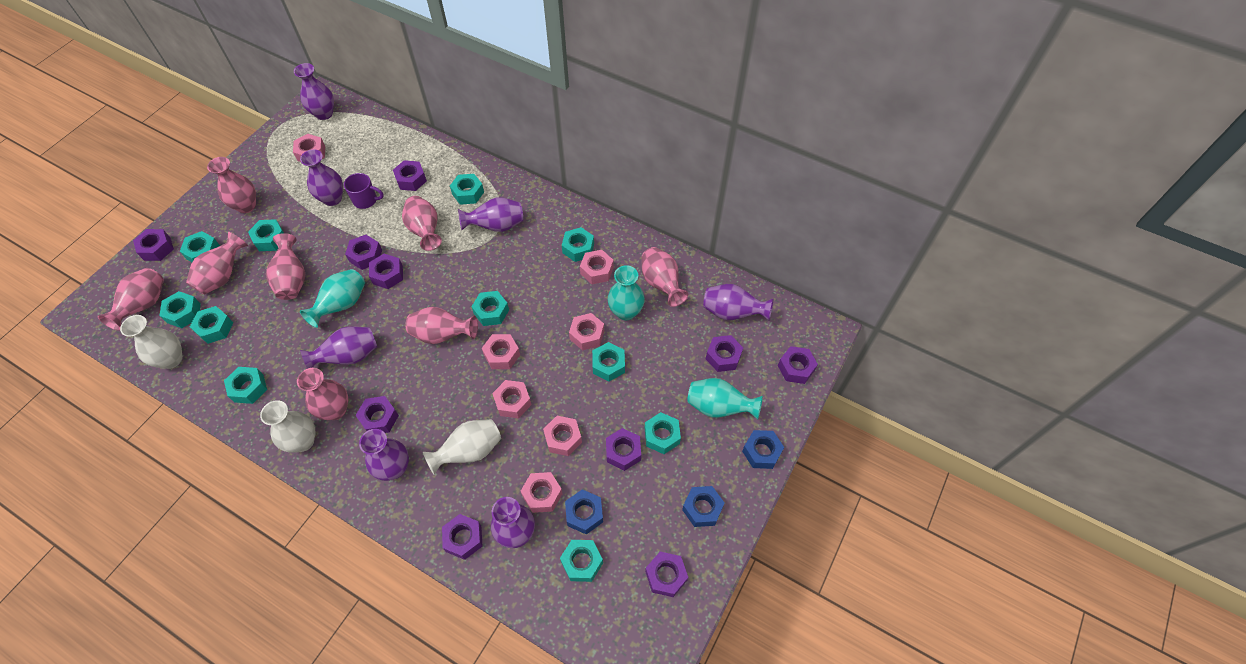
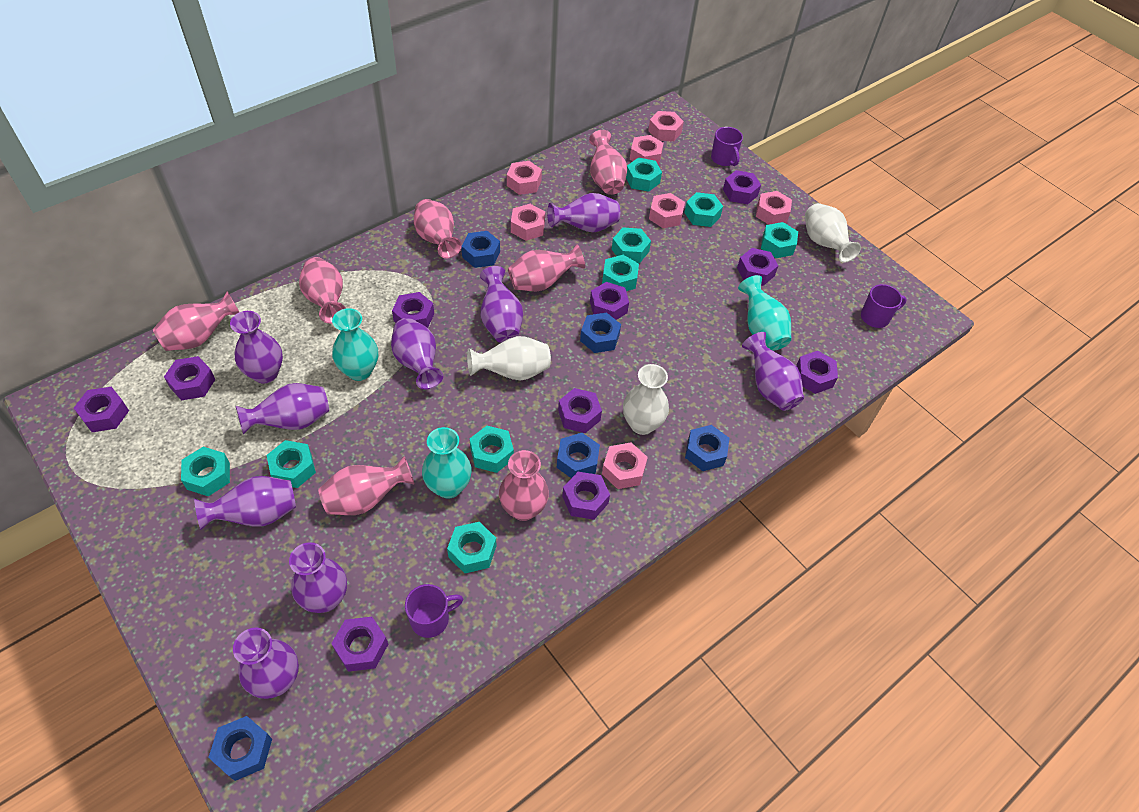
blue nut: 3 -> 5
pink vase: 8 -> 7
purple mug: 1 -> 3
purple vase: 7 -> 9
turquoise nut: 11 -> 9

